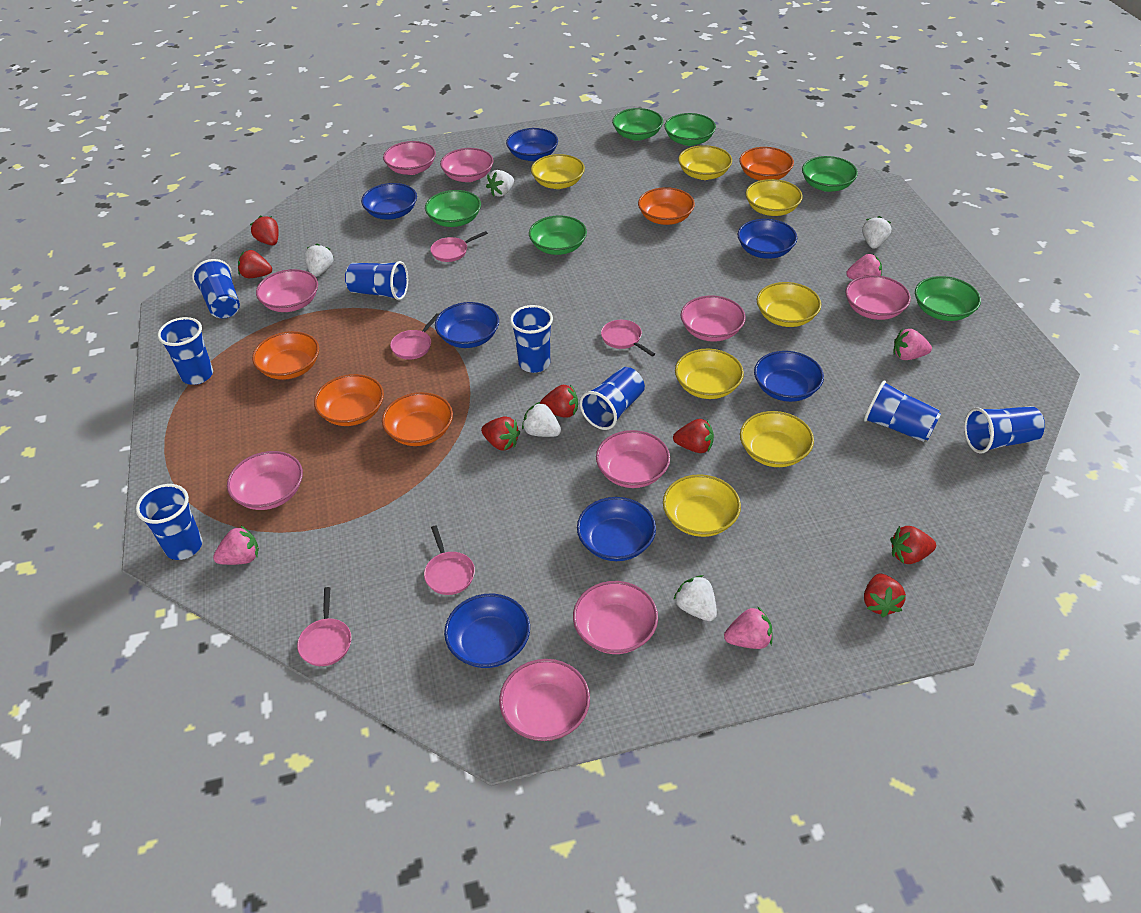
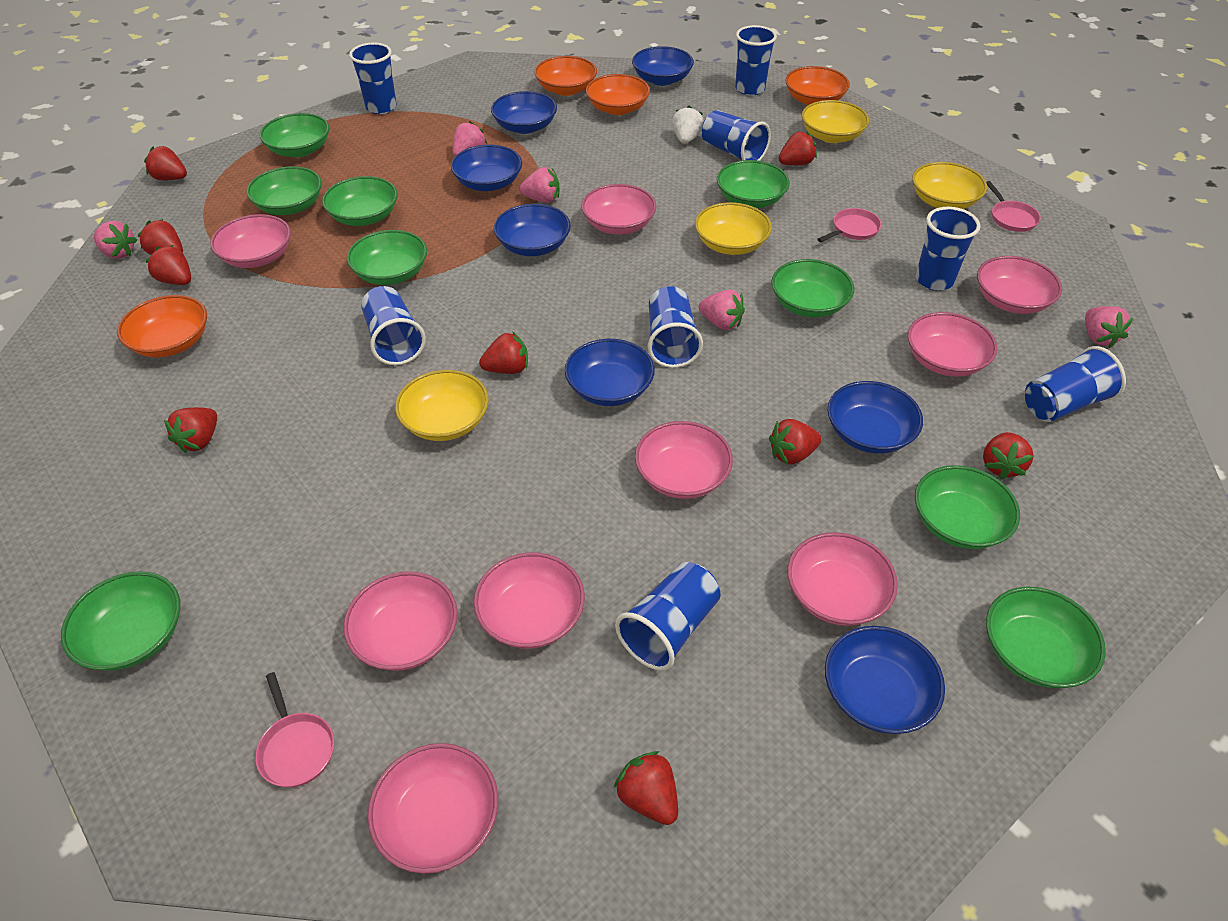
green bowl: 6 -> 9
orange bowl: 5 -> 4
pink pan: 5 -> 3
pink strawberry: 4 -> 5
red strawberry: 7 -> 9
white strawberry: 5 -> 1
yellow bowl: 7 -> 4

